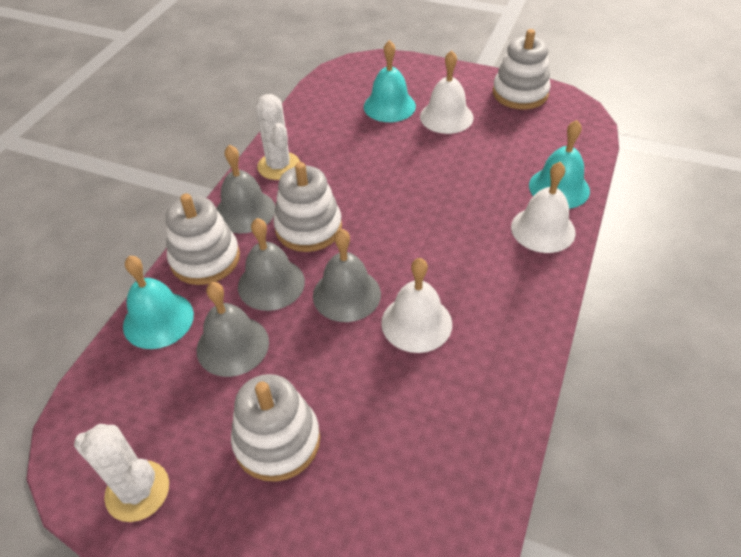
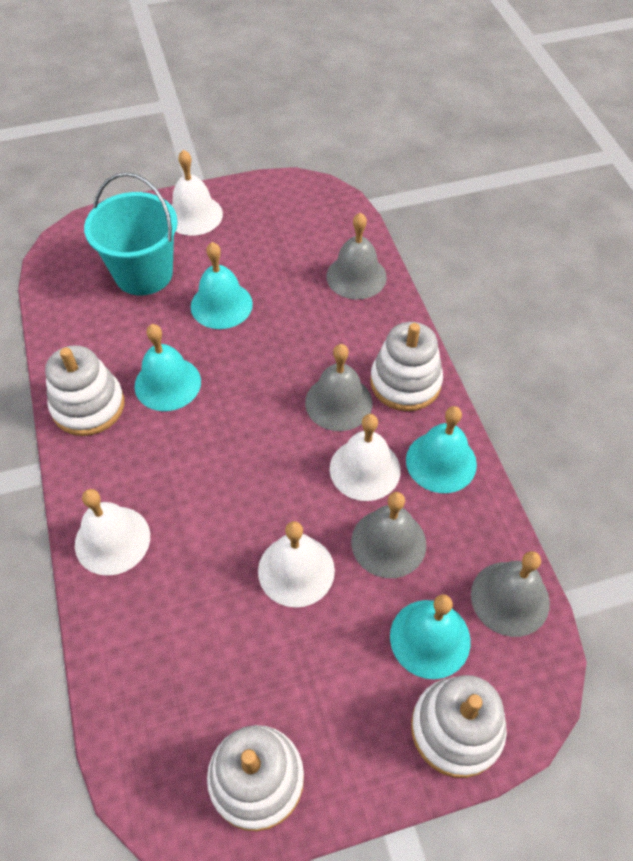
turquoise bell: 3 -> 4
turquoise bucket: 0 -> 1
white bell: 3 -> 4
white cactus: 2 -> 0

